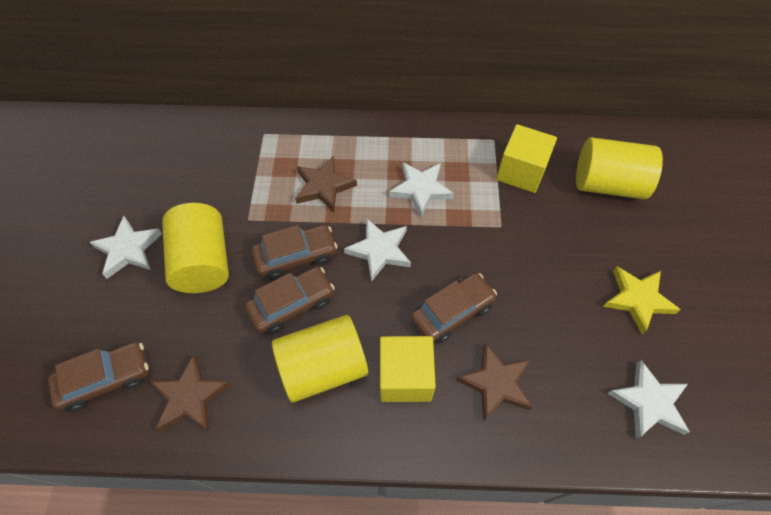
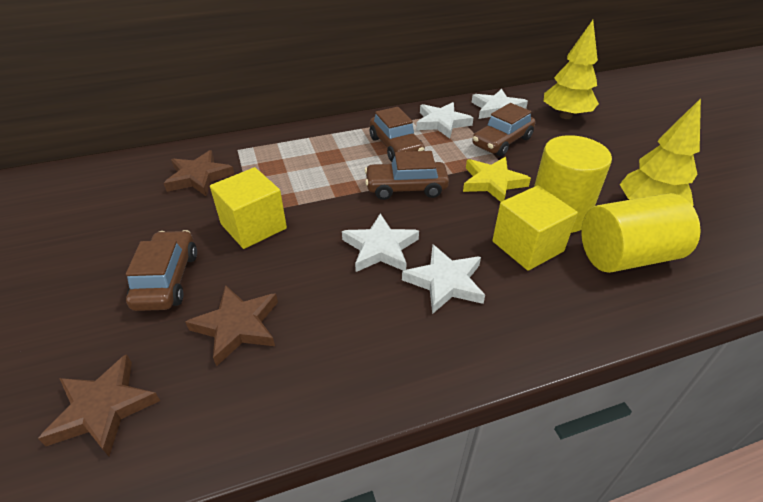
yellow cylinder: 3 -> 2
yellow tree: 0 -> 2

